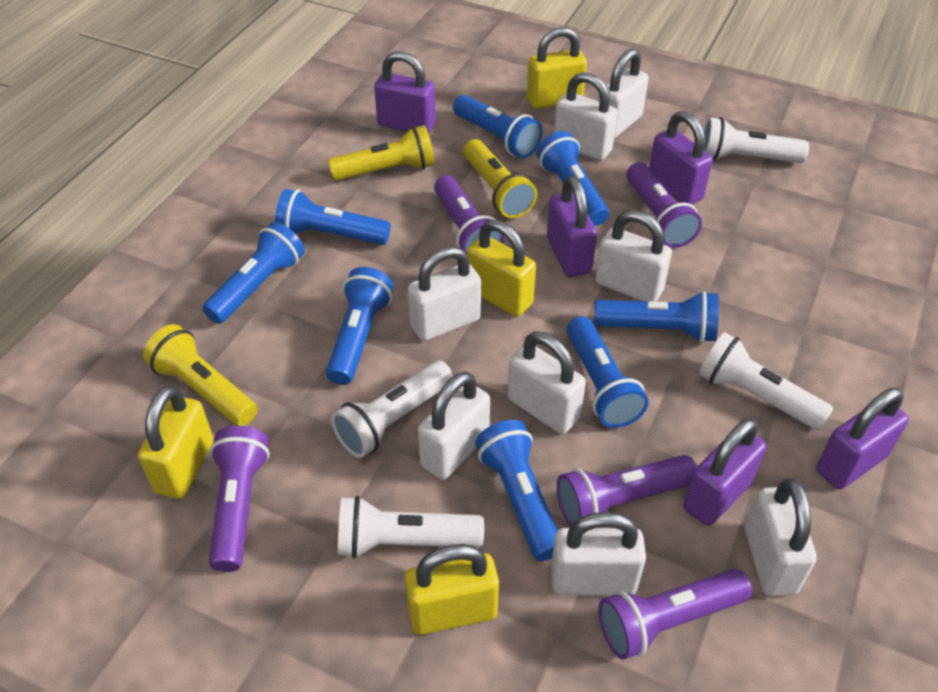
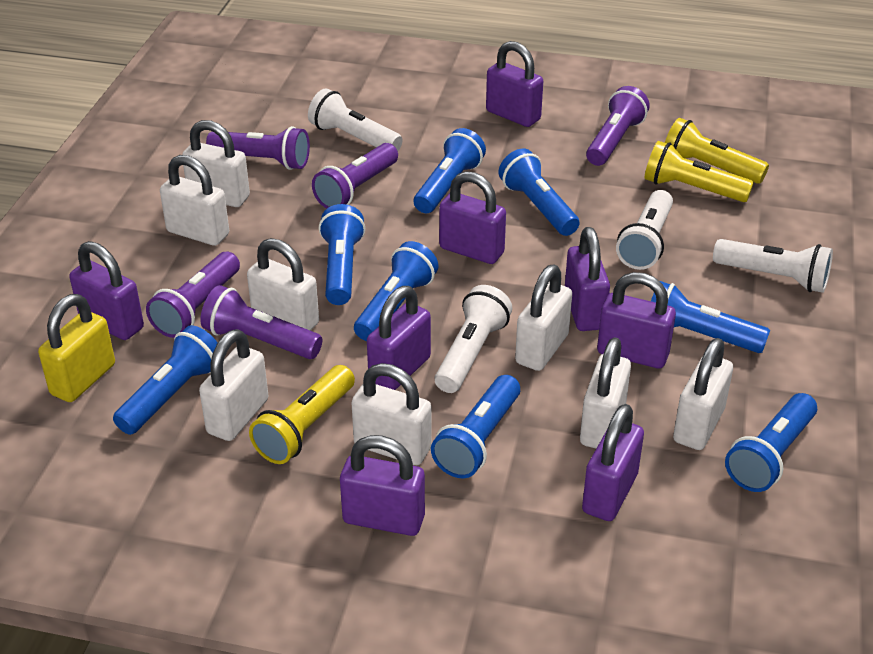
purple padlock: 5 -> 8
yellow padlock: 4 -> 1

